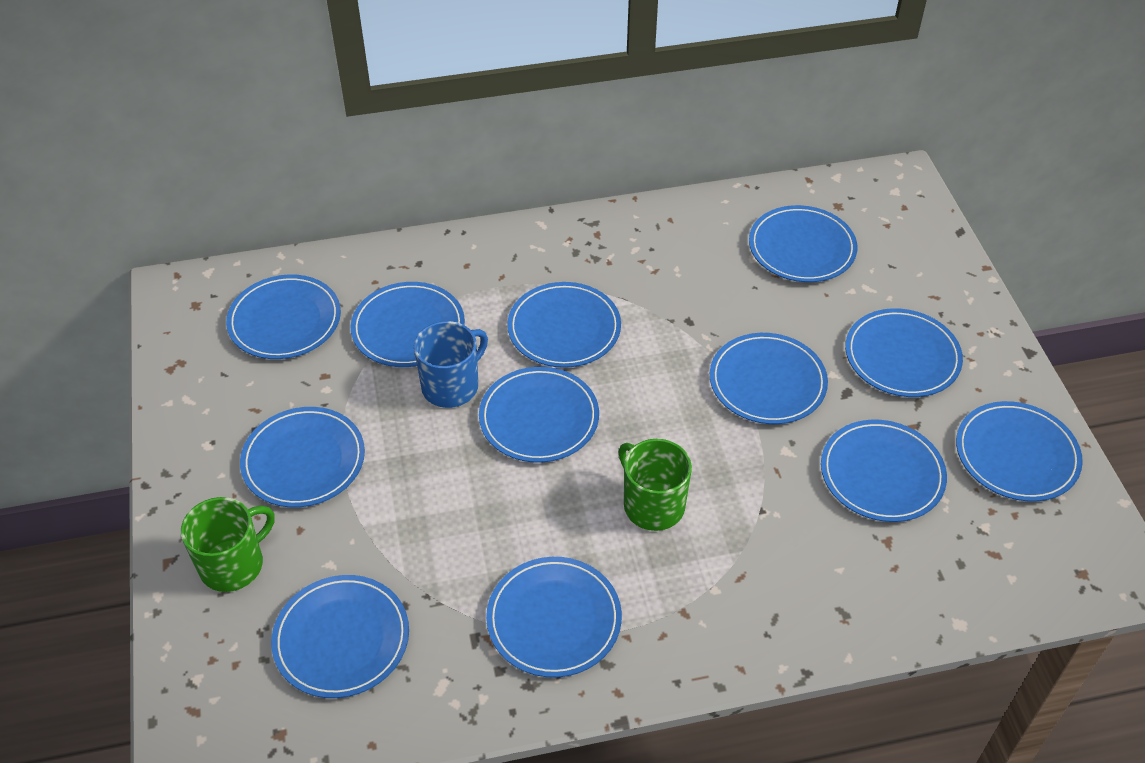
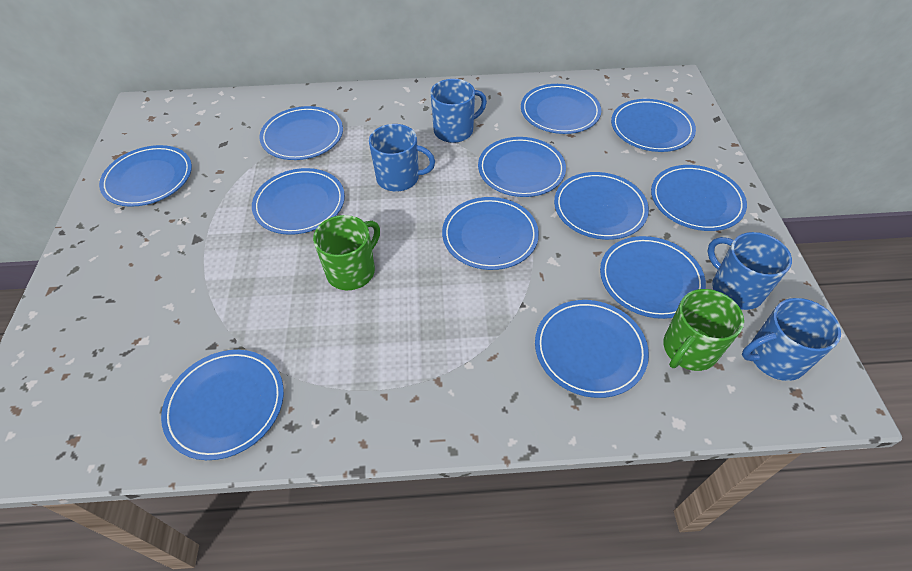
blue mug: 1 -> 4

